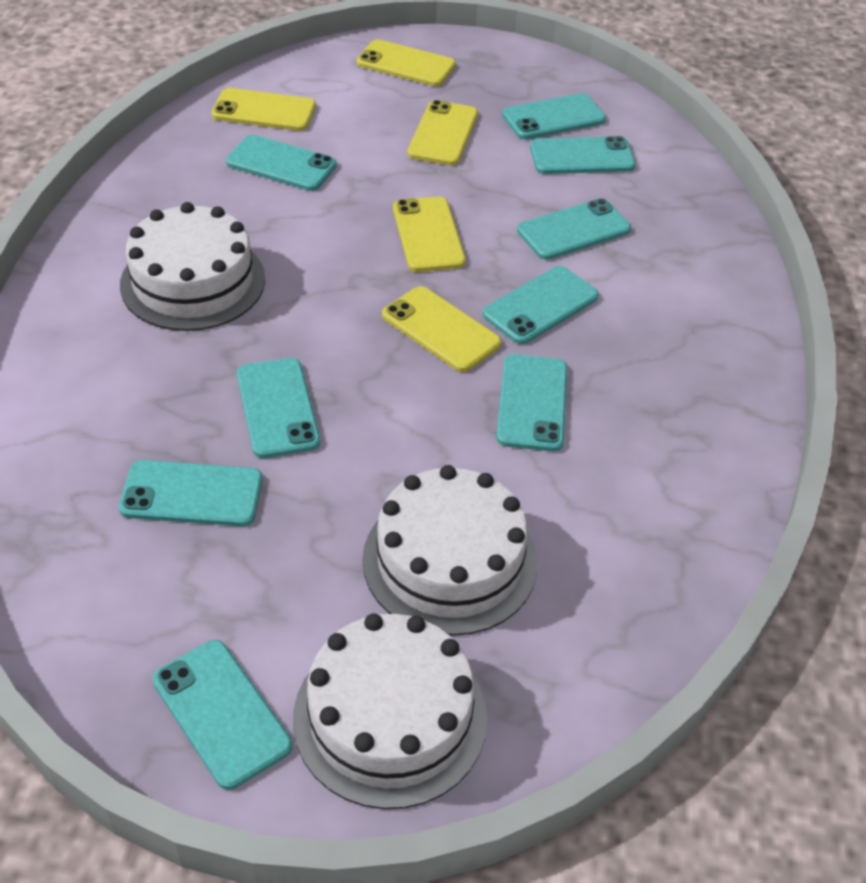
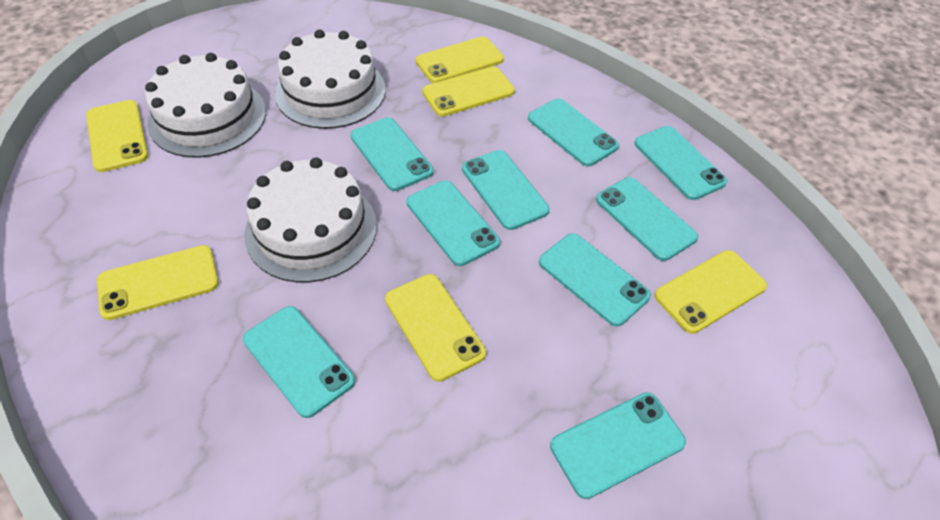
yellow phone: 5 -> 6

